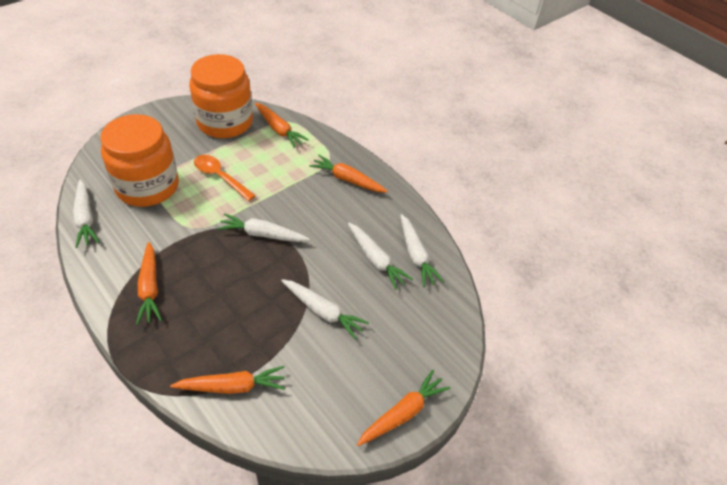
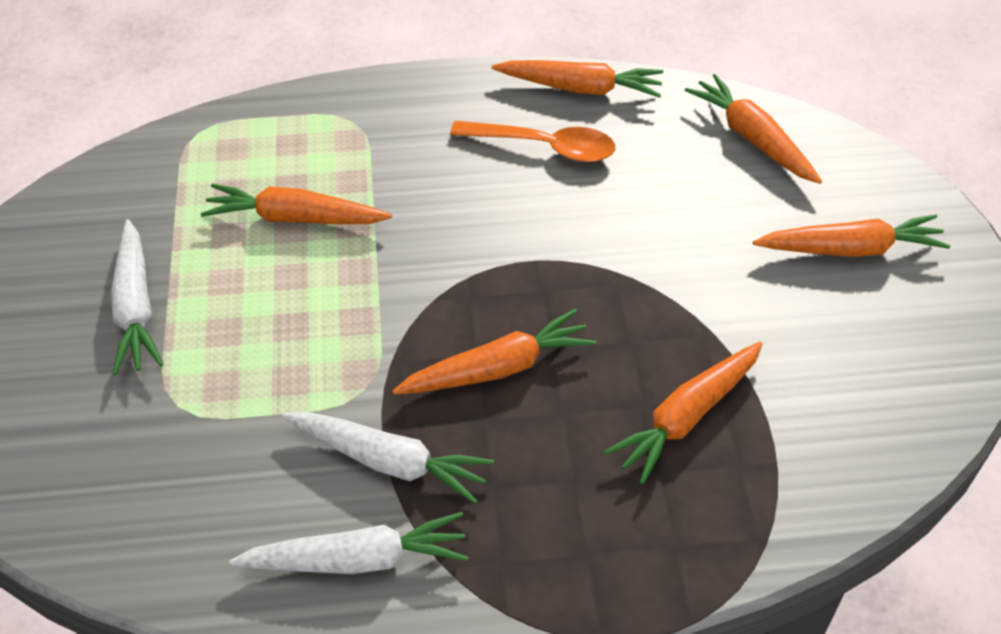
orange carrot: 5 -> 6
orange jar: 2 -> 0
white carrot: 5 -> 3

